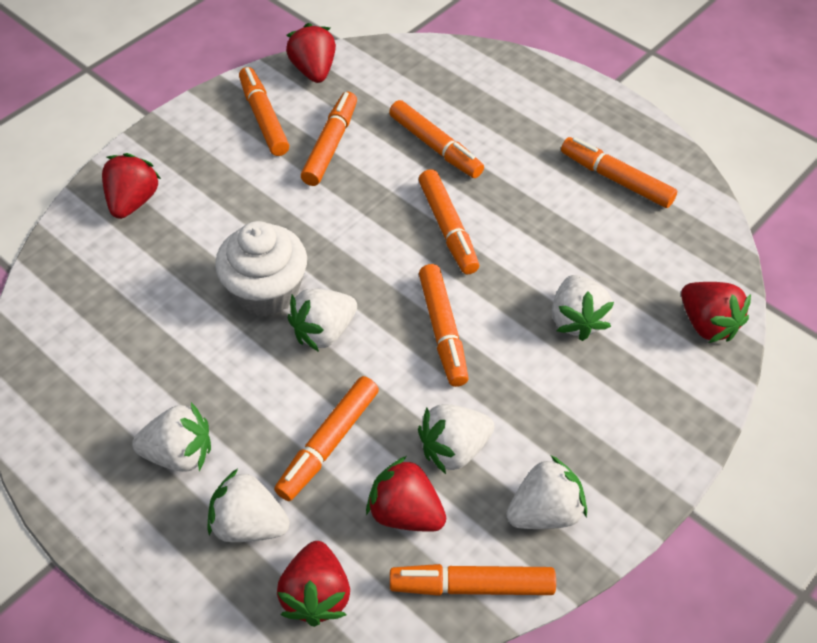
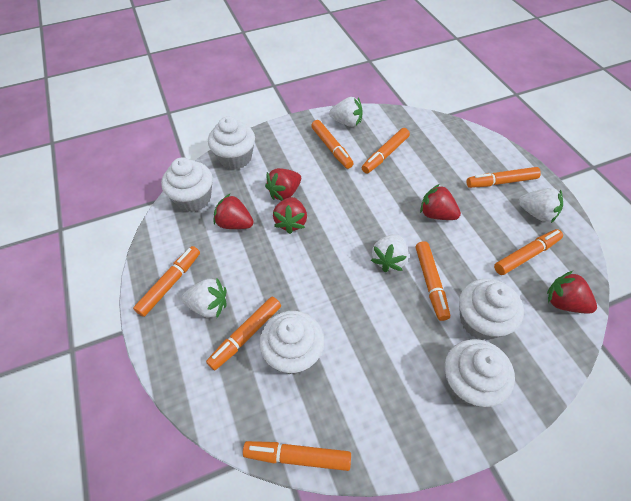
white cupcake: 1 -> 5
white strawberry: 6 -> 4

